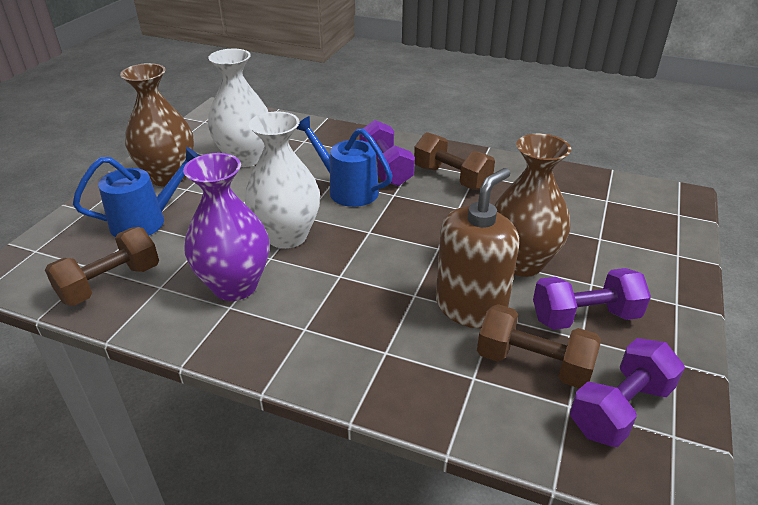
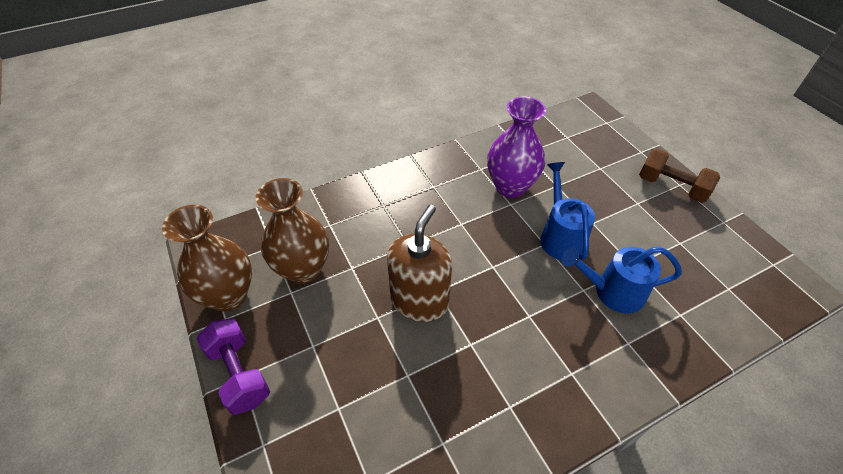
brown dumbbell: 3 -> 1
purple dumbbell: 3 -> 1
white vase: 2 -> 0

